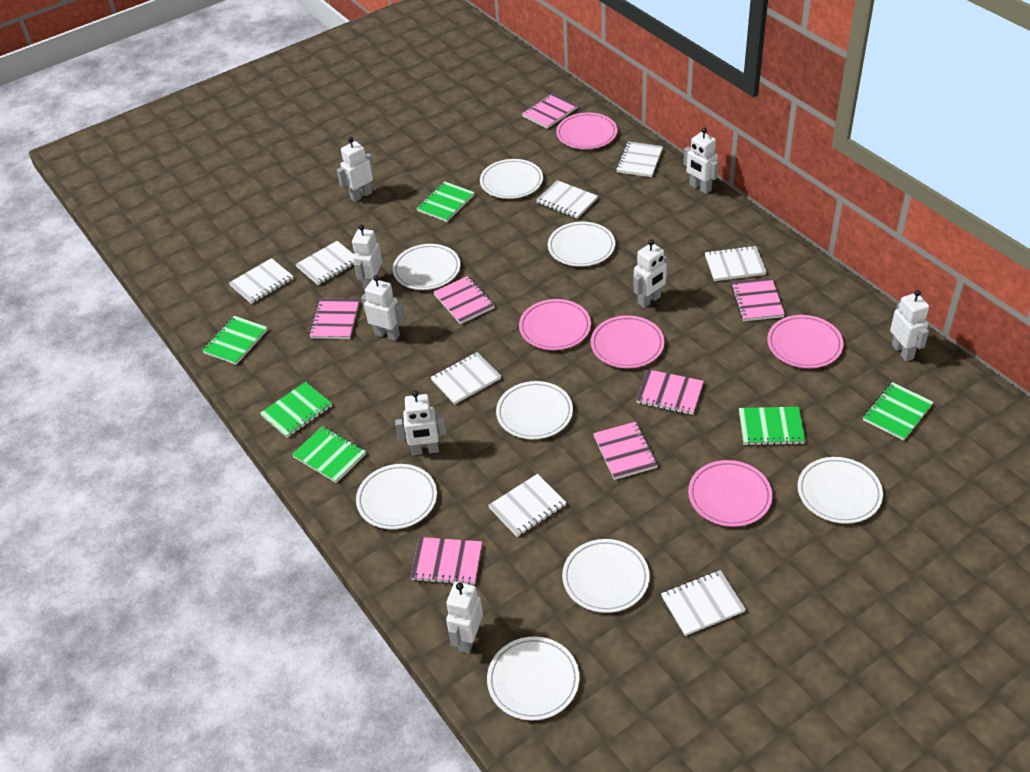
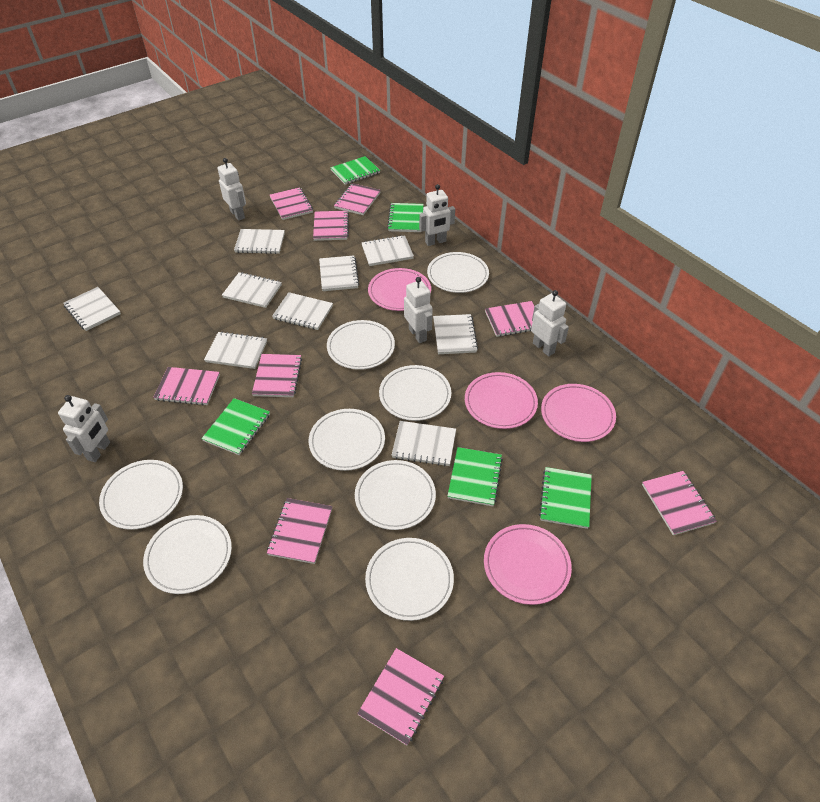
green notebook: 6 -> 5
pink notebook: 7 -> 9
pink plate: 5 -> 4
white notebook: 8 -> 9
white robot: 8 -> 5

